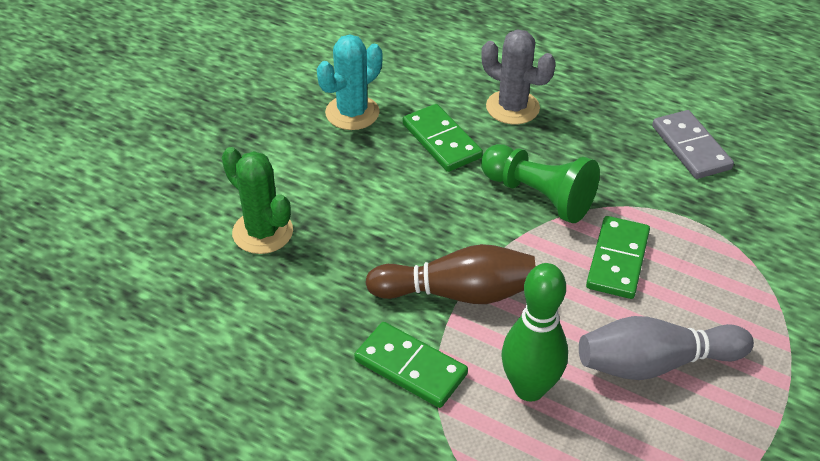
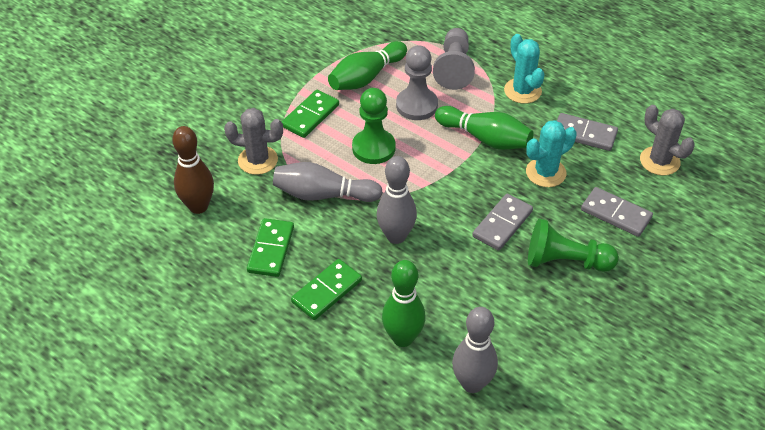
green bowling pin: 1 -> 3
green cactus: 1 -> 0
green pawn: 1 -> 2
grey bowling pin: 1 -> 3
grey cactus: 1 -> 2
grey domino: 1 -> 3
grey pawn: 0 -> 2
turquoise cactus: 1 -> 2

